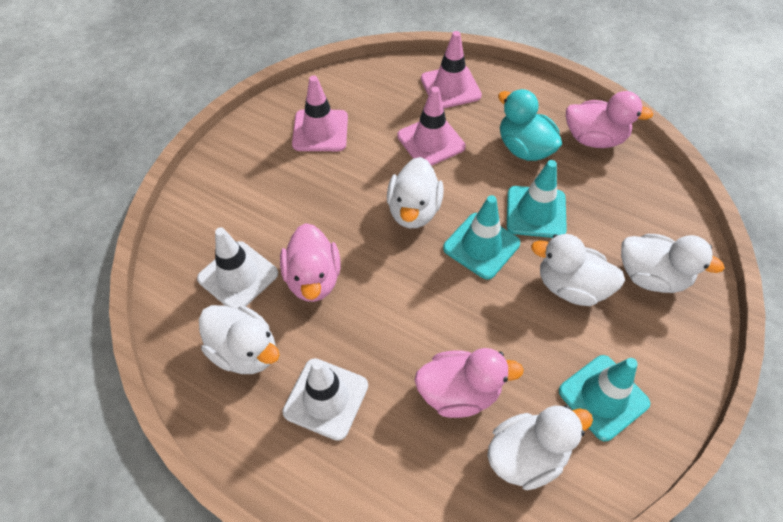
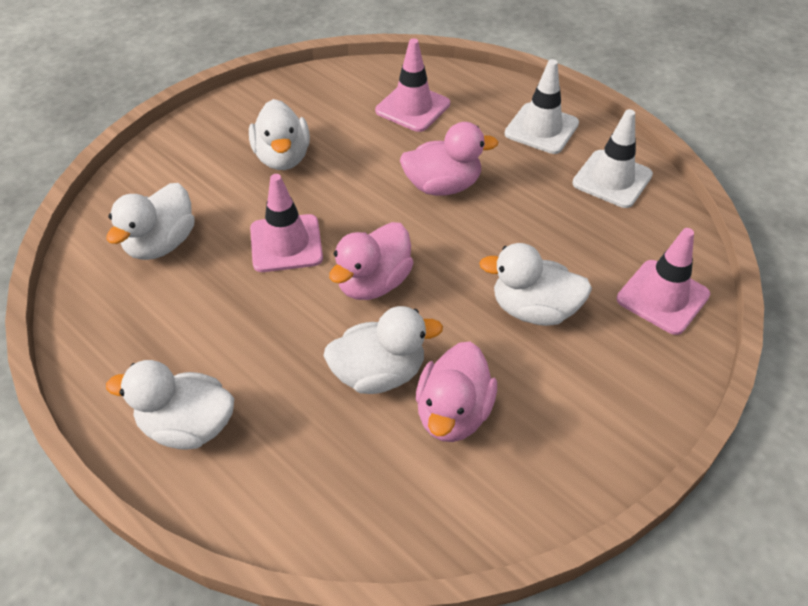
turquoise duck: 1 -> 0
turquoise traffic cone: 3 -> 0

